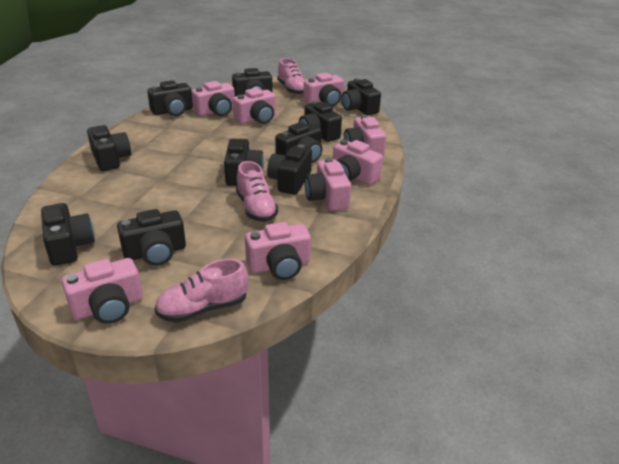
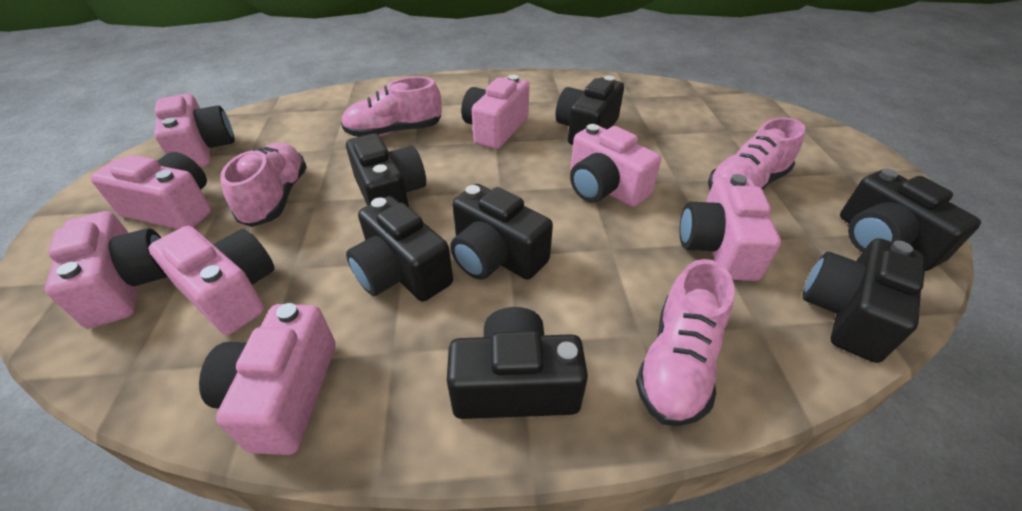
black camera: 10 -> 7
pink shoe: 3 -> 4

